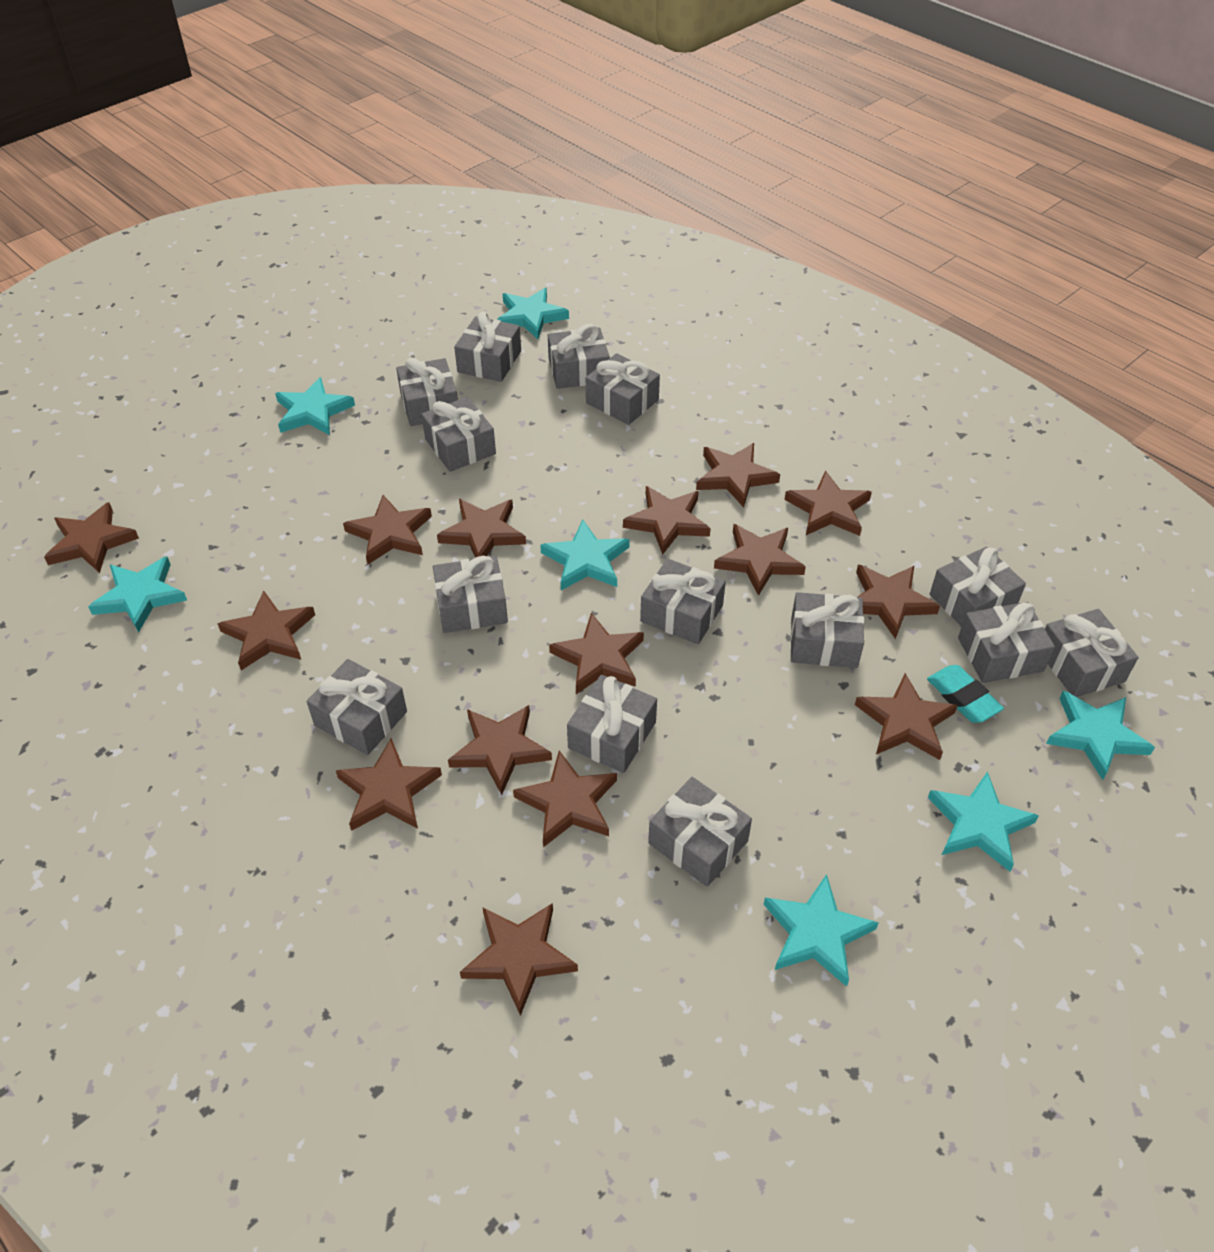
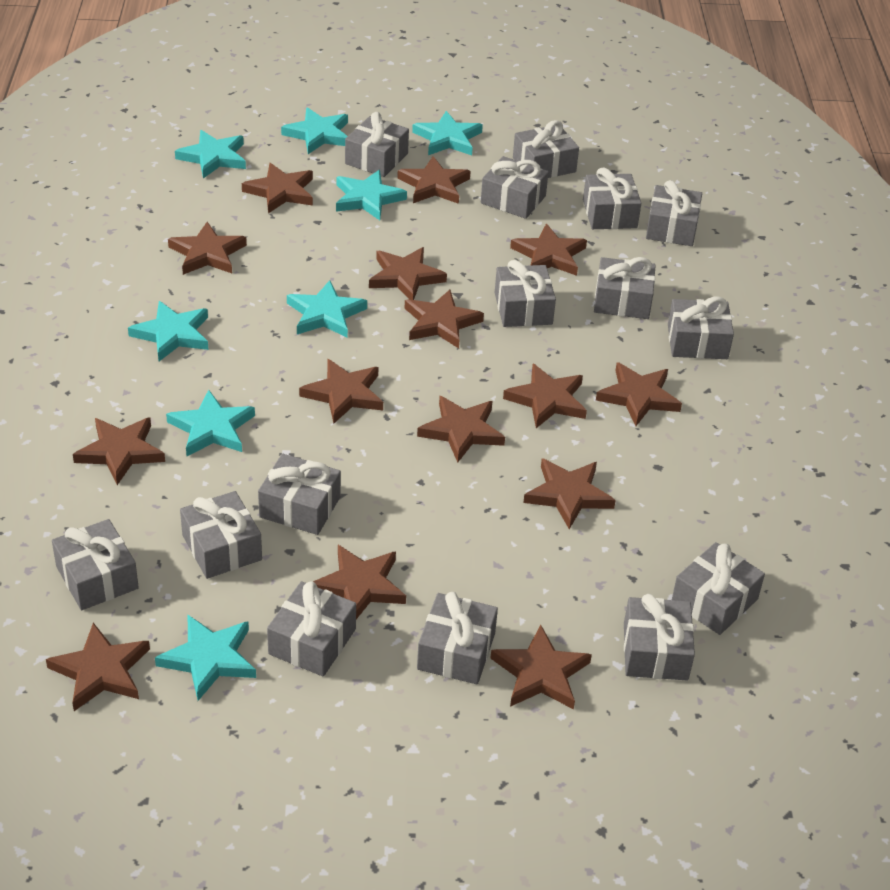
grey gift: 14 -> 15
turquoise eraser: 1 -> 0
turquoise star: 7 -> 8

